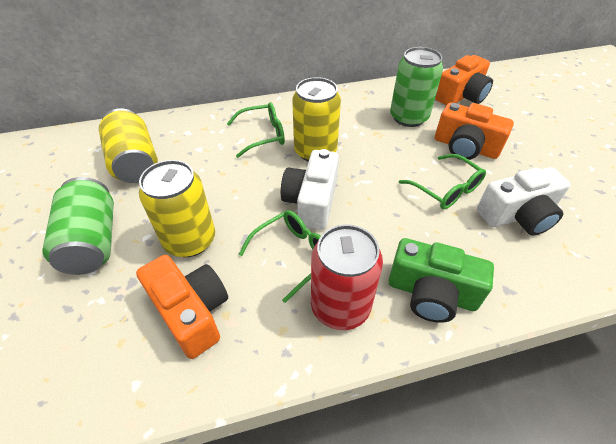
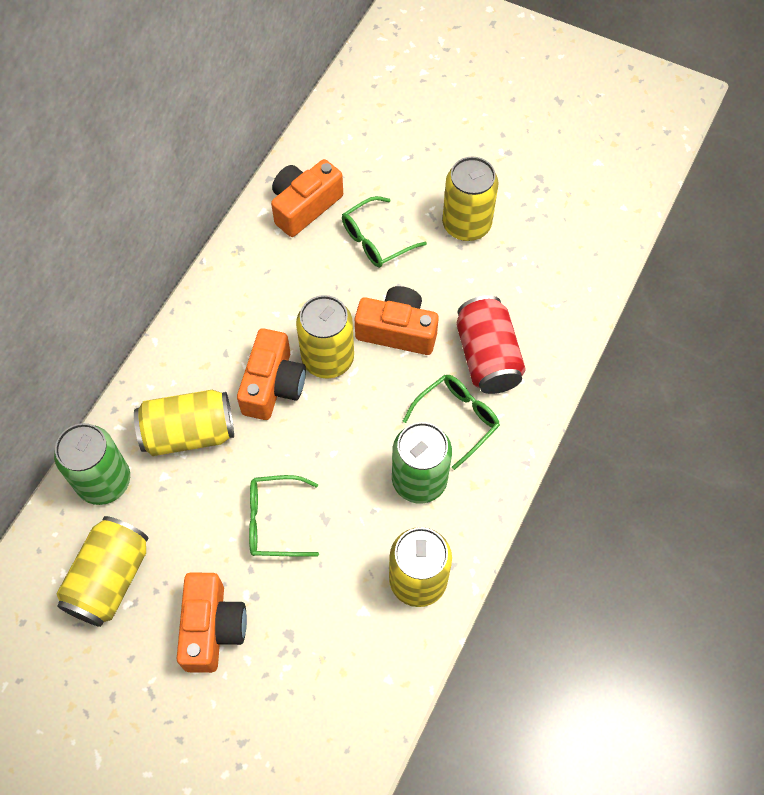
green camera: 1 -> 0
orange camera: 3 -> 4
white camera: 2 -> 0
yellow can: 3 -> 5

